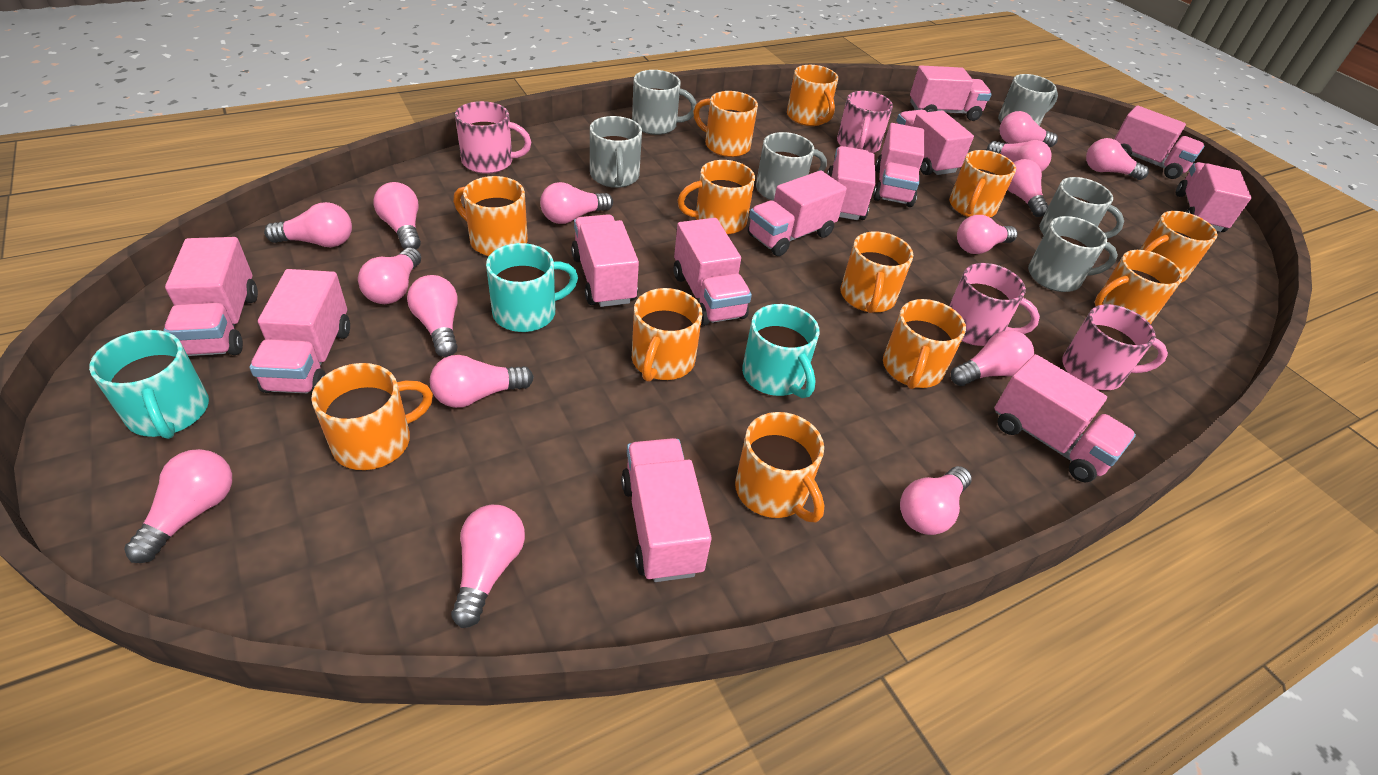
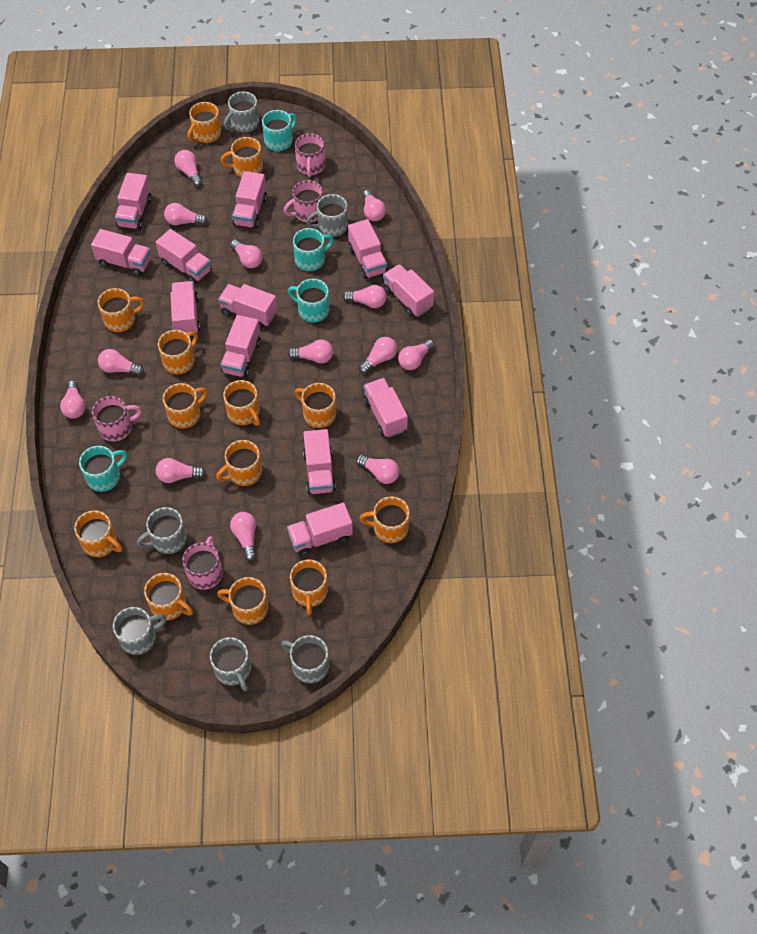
orange mug: 12 -> 13
pink light bulb: 15 -> 13
pink truck: 13 -> 12
turquoise mug: 3 -> 4

